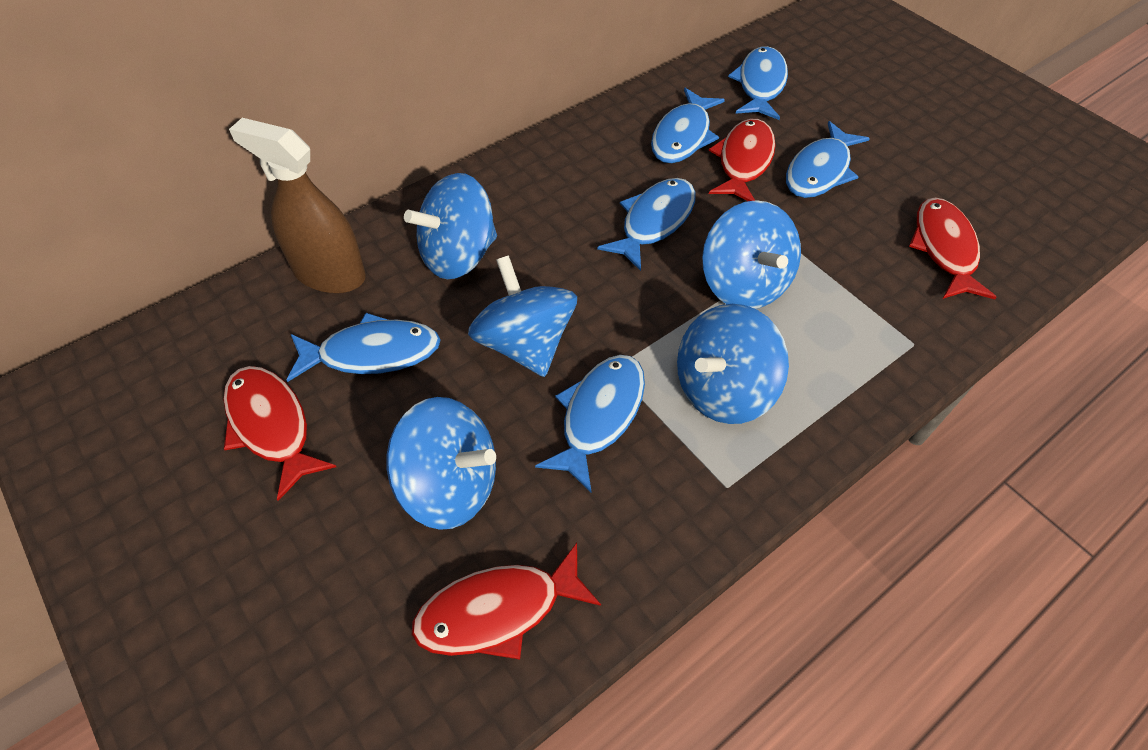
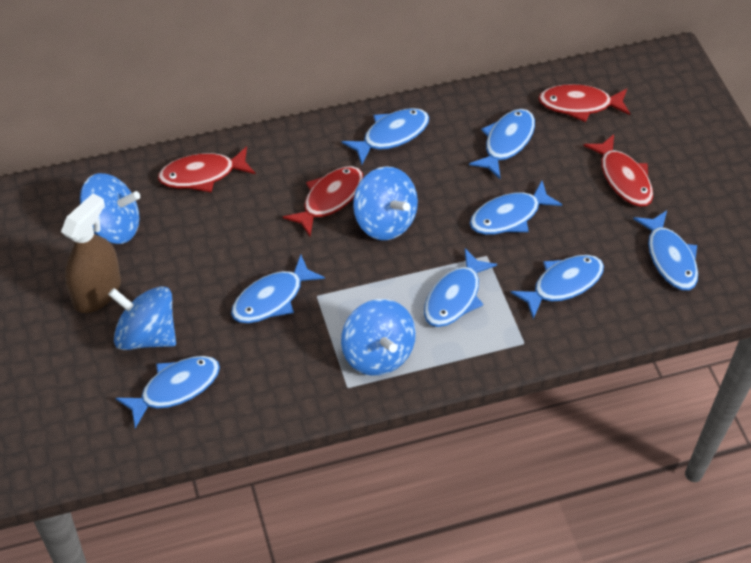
blue fish: 6 -> 8
blue spinning top: 5 -> 4

